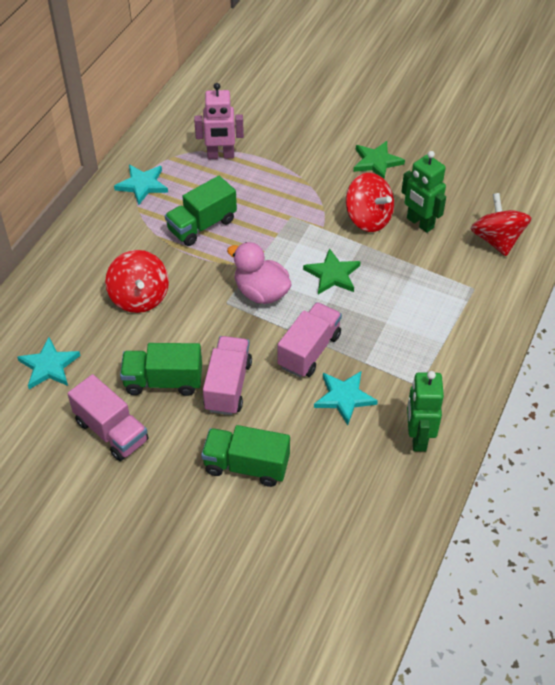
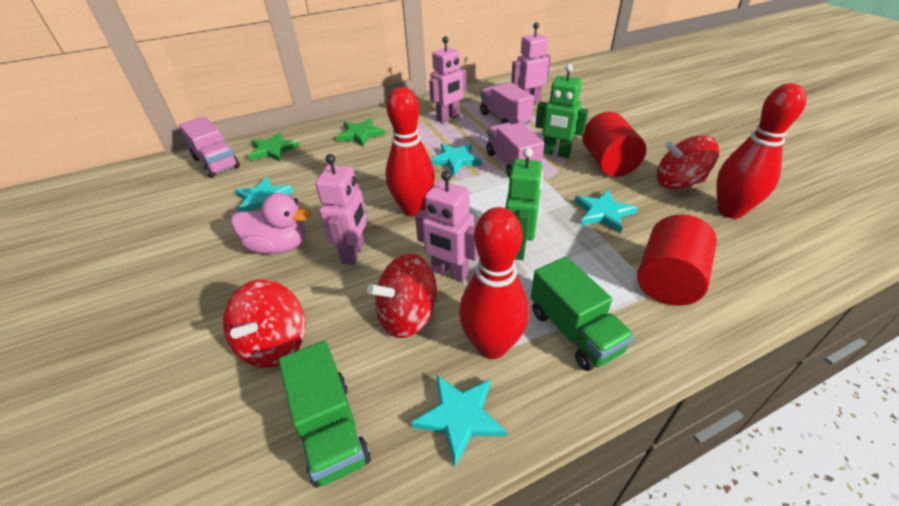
green truck: 3 -> 2
pink robot: 1 -> 4
red bowling pin: 0 -> 3
red cylinder: 0 -> 2
turquoise star: 3 -> 4

